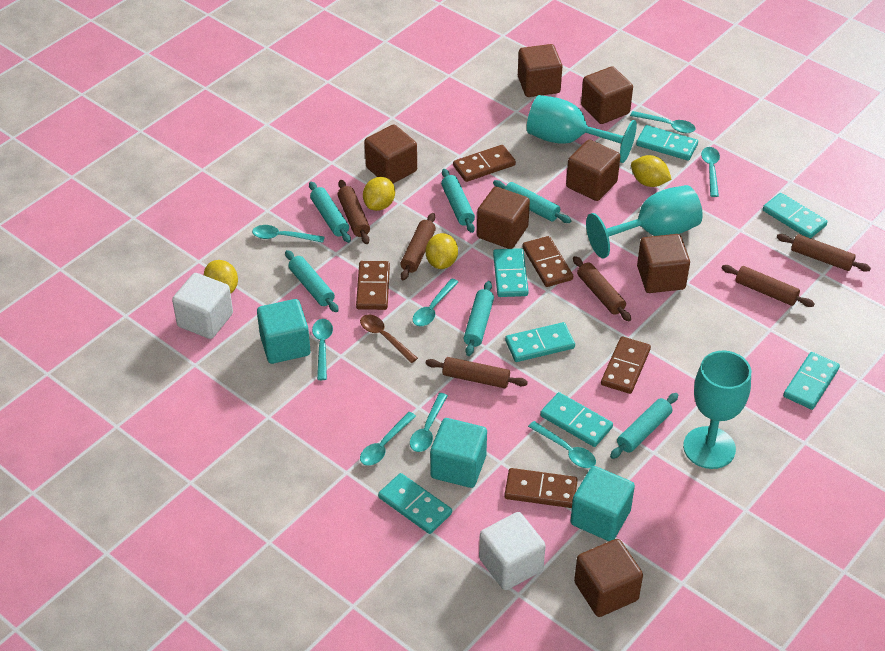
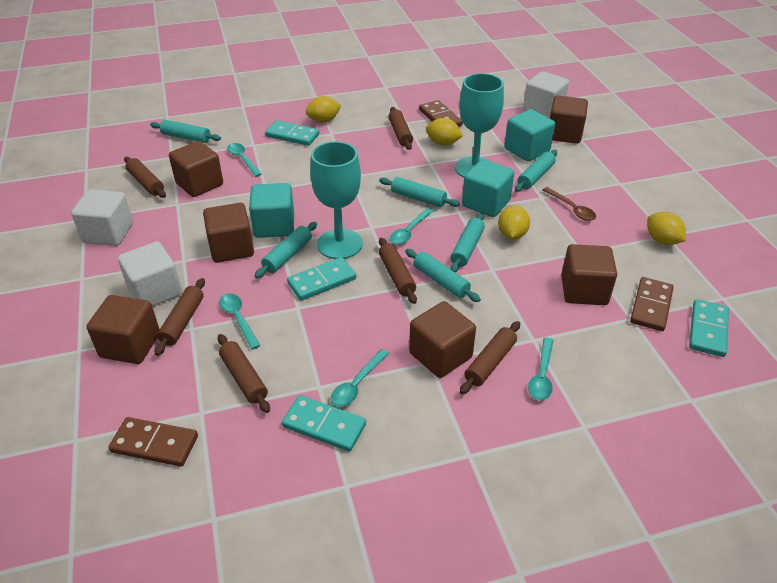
brown cube: 7 -> 6
brown domino: 5 -> 3
turquoise domino: 7 -> 4
turquoise goblet: 3 -> 2
turquoise spoon: 8 -> 5
white cube: 2 -> 3

